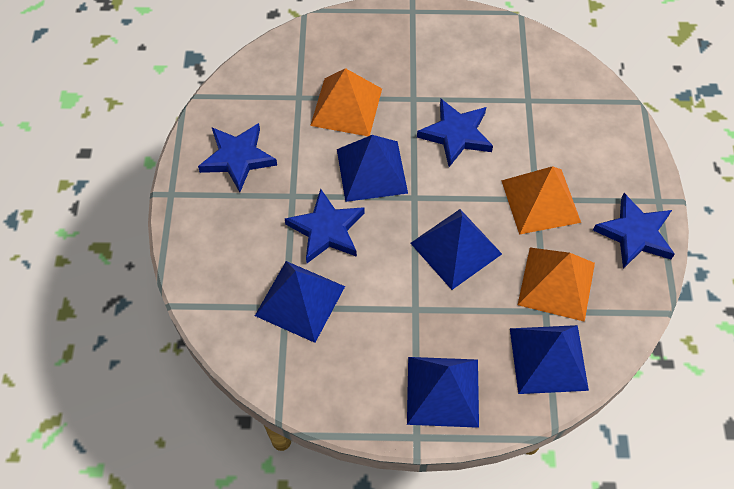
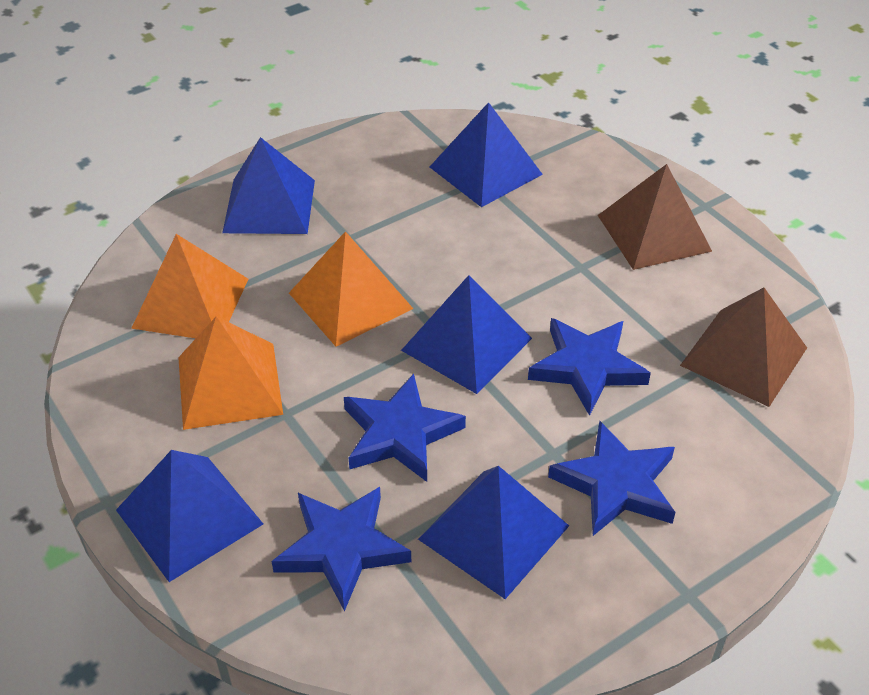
brown pyramid: 0 -> 2

